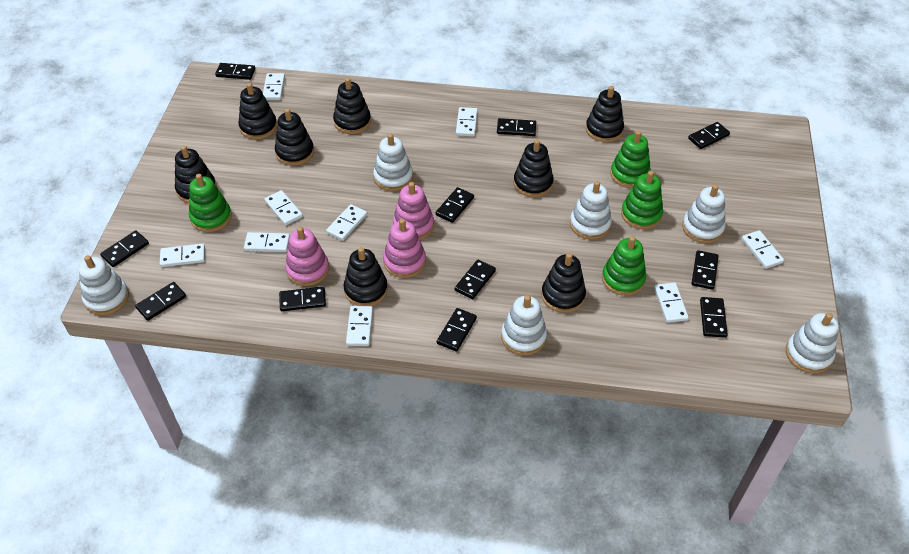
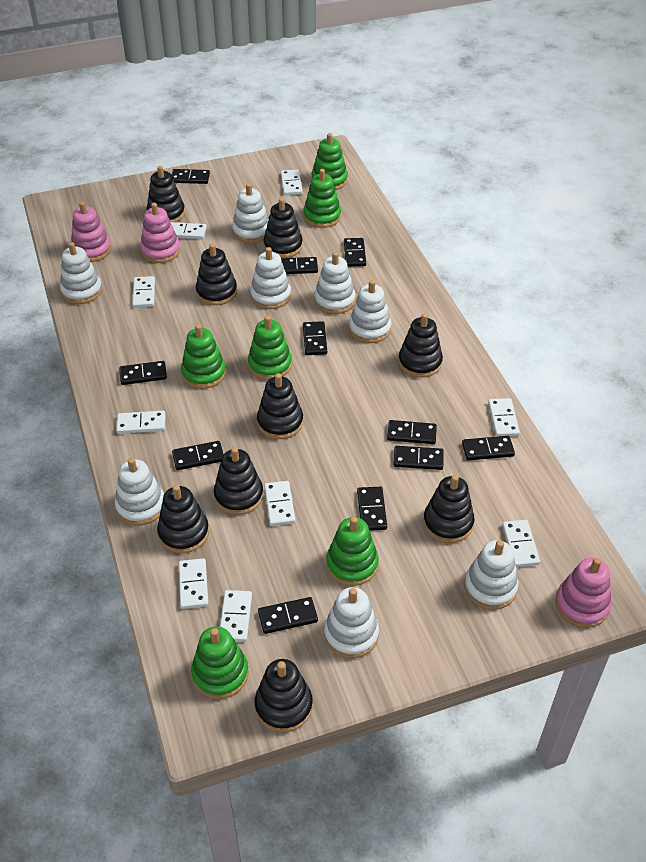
black stacking toy: 8 -> 9
green stacking toy: 4 -> 6
white stacking toy: 6 -> 8

